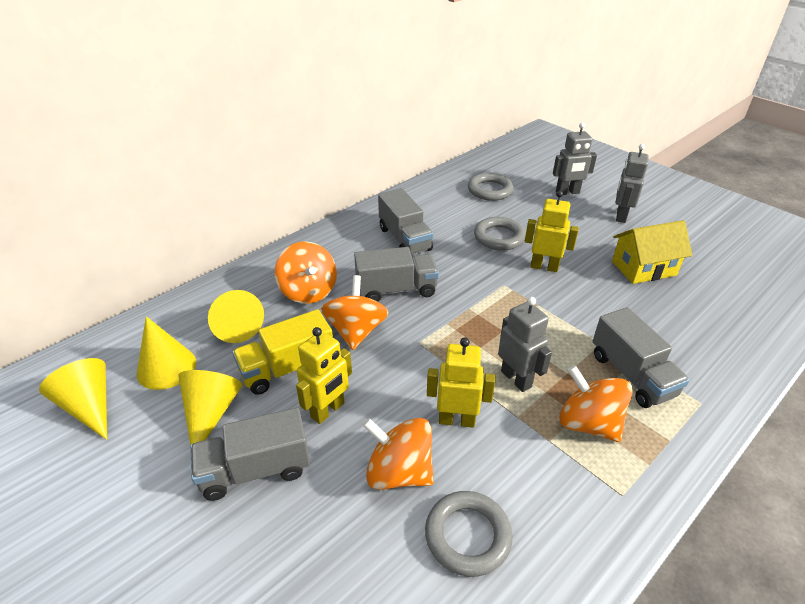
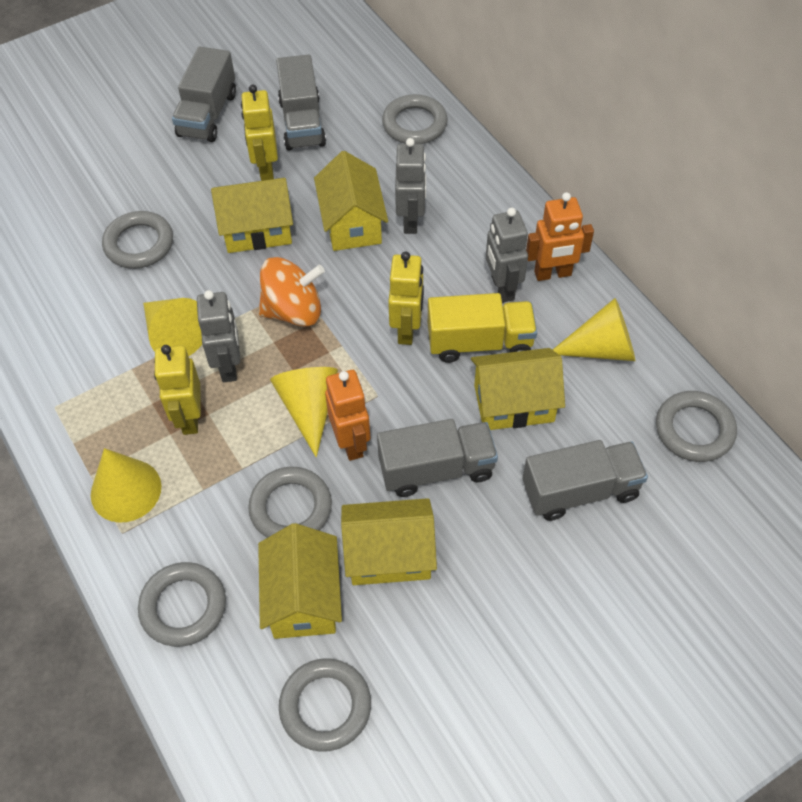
grey ring: 3 -> 6
orange robot: 0 -> 2
orange spinning top: 4 -> 1
yellow house: 1 -> 5

